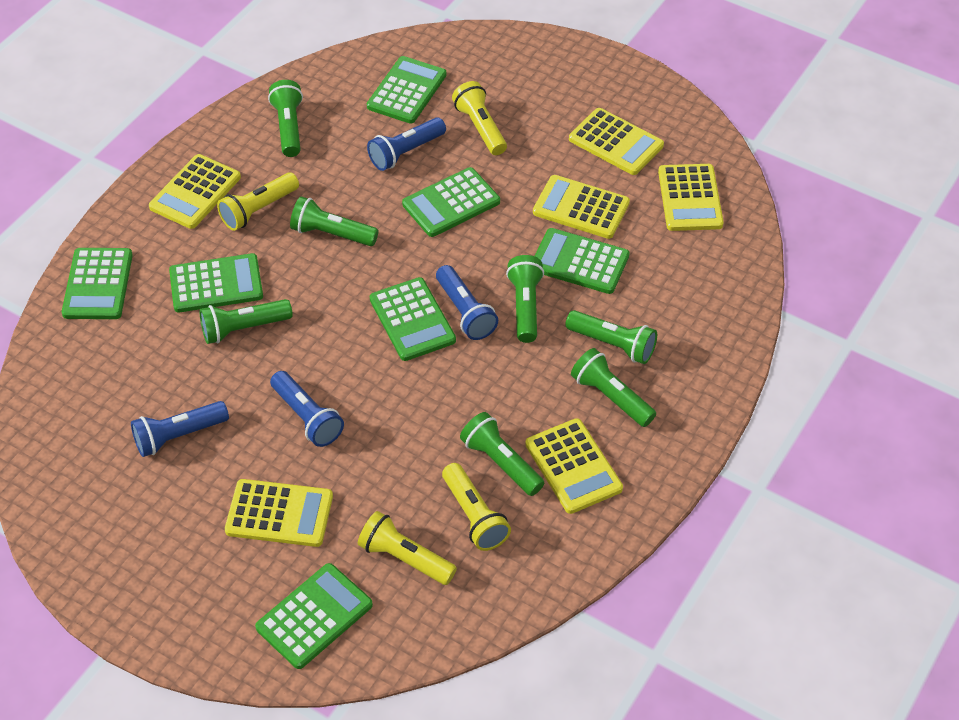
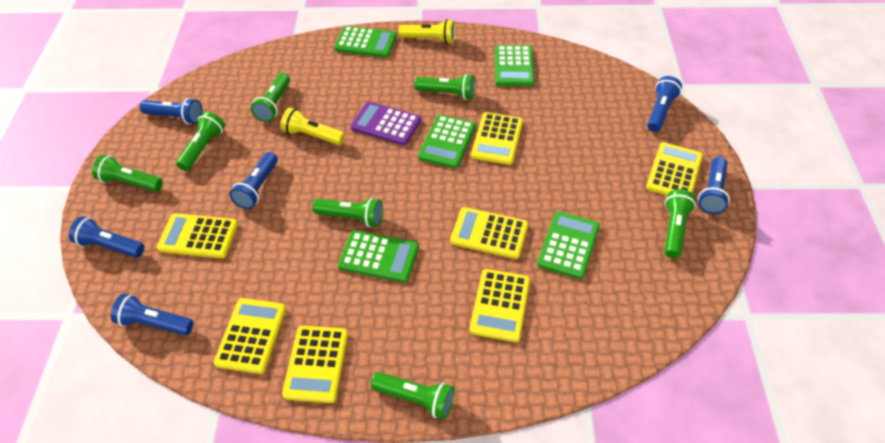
blue flashlight: 4 -> 6
green calculator: 7 -> 5
purple calculator: 0 -> 1
yellow calculator: 6 -> 7
yellow flashlight: 4 -> 2

